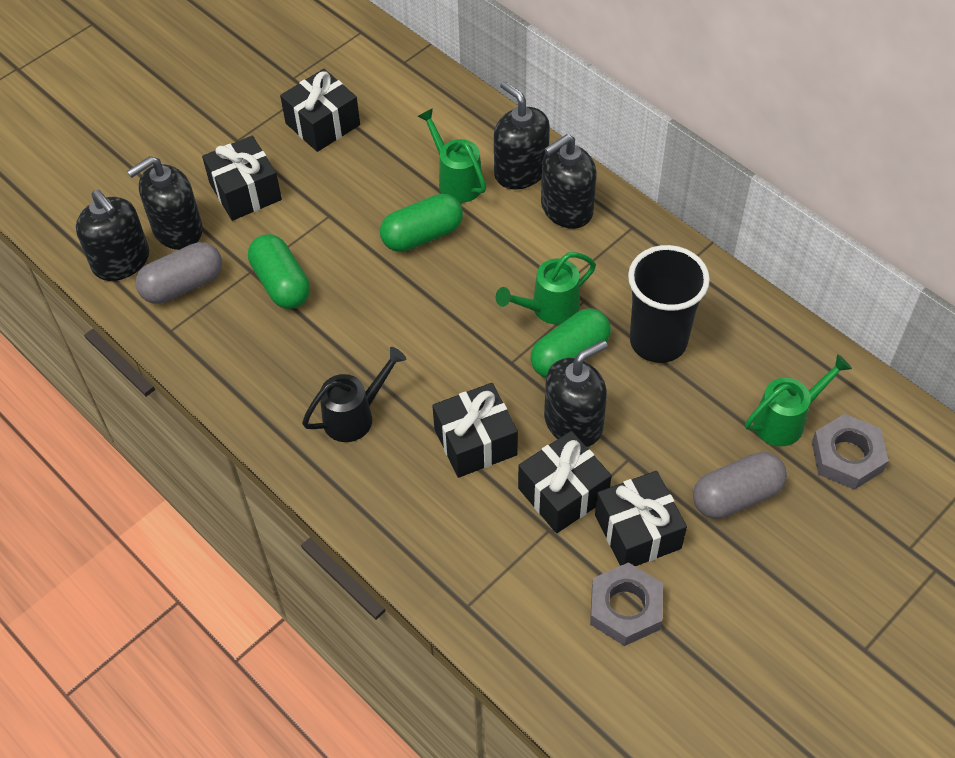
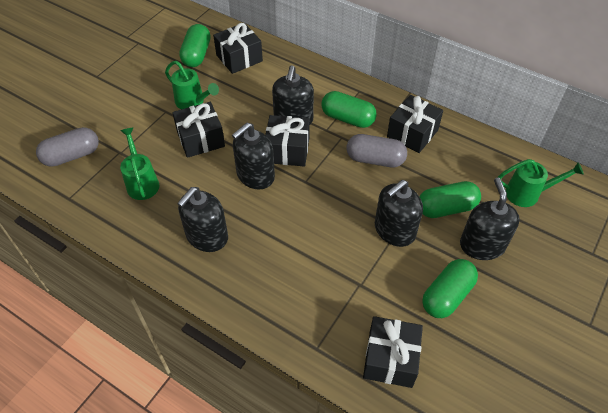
black cup: 1 -> 0
black watering can: 1 -> 0
green capsule: 3 -> 4
grey nut: 2 -> 0

